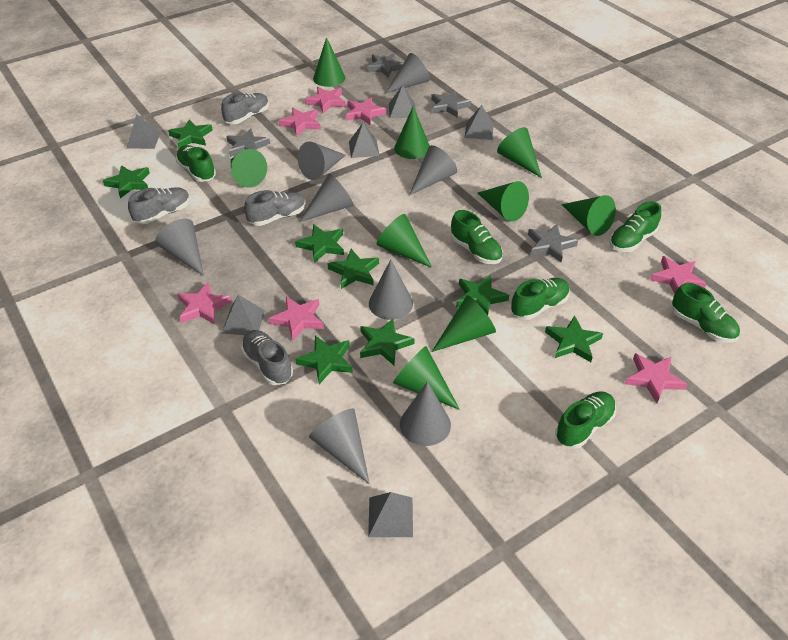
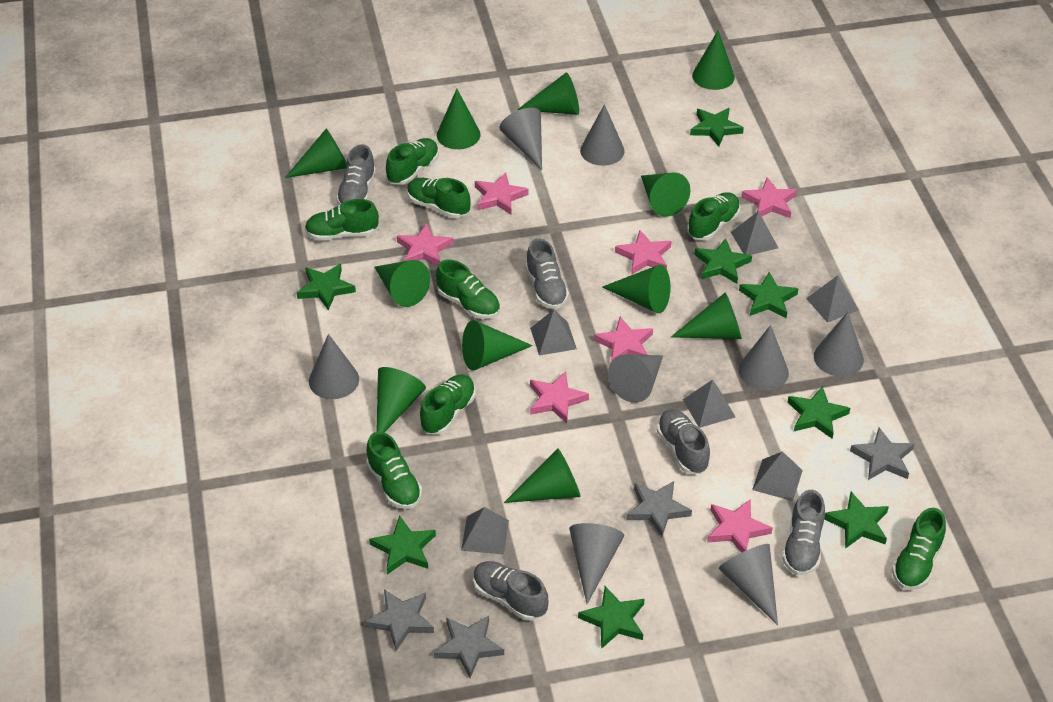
green cone: 9 -> 11
green shoe: 6 -> 8
grey shoe: 4 -> 5

